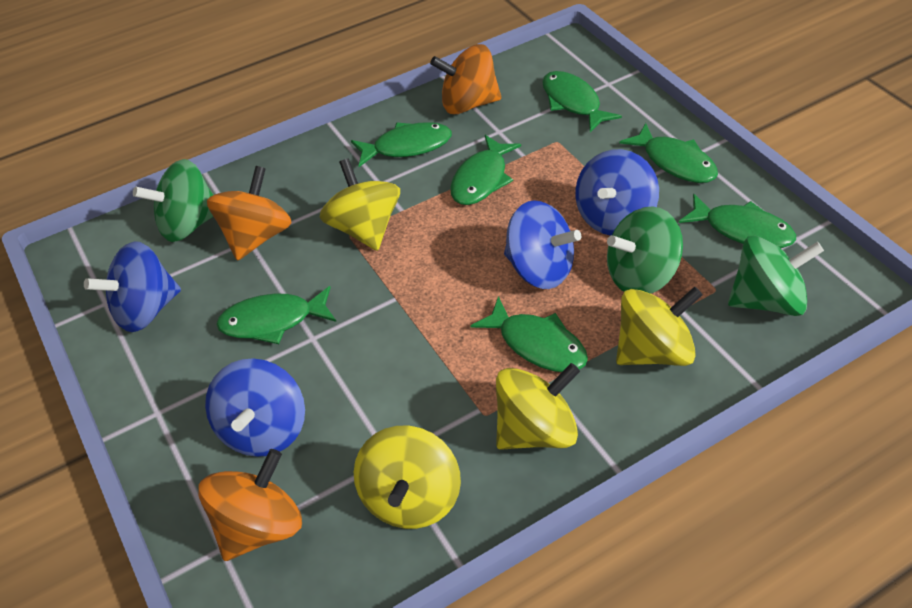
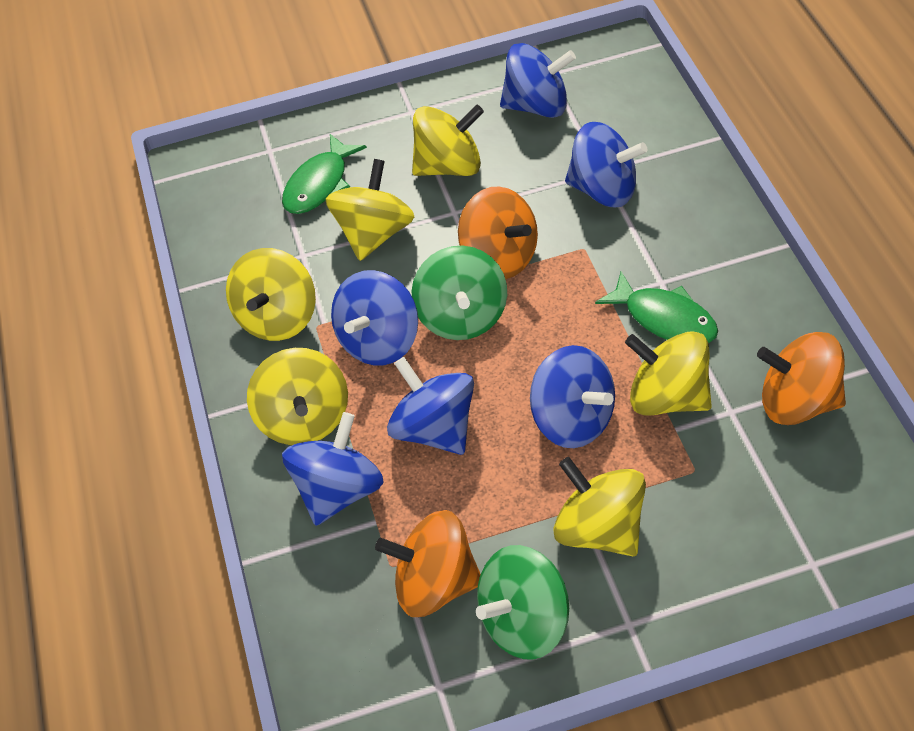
blue spinning top: 4 -> 6
green fish: 7 -> 2
green spinning top: 3 -> 2
yellow spinning top: 4 -> 6

